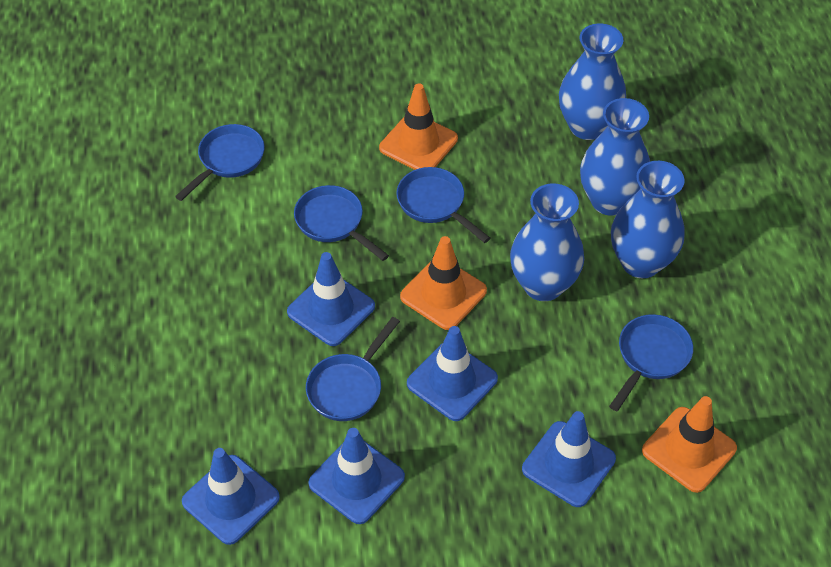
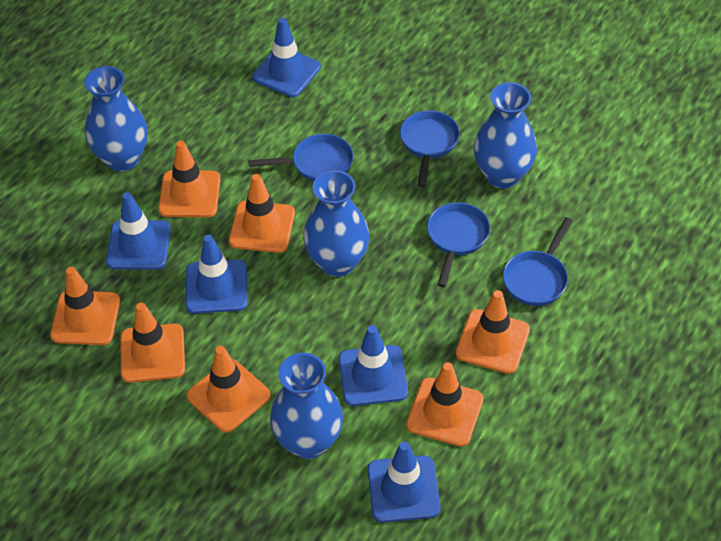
blue pan: 5 -> 4
orange traffic cone: 3 -> 7

